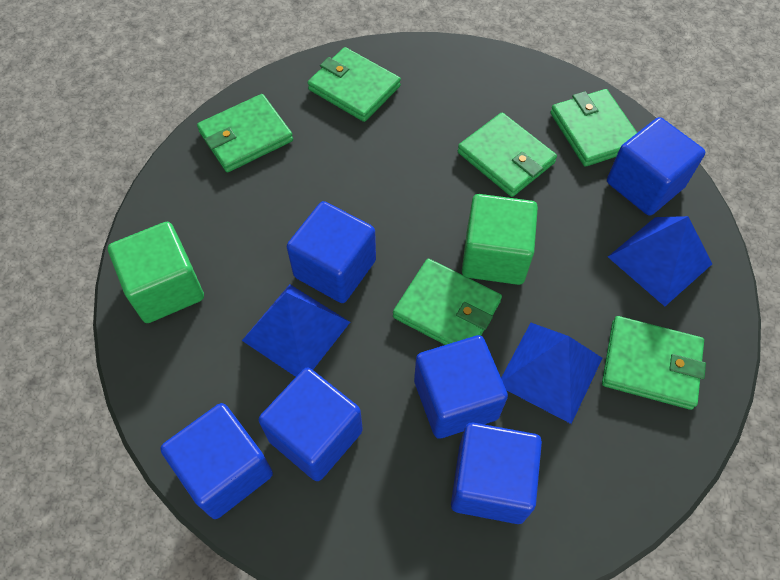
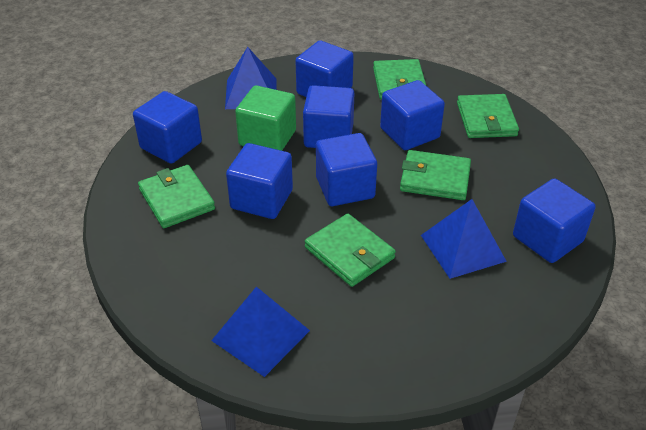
blue cube: 6 -> 7
green cube: 2 -> 1
green wallet: 6 -> 5

